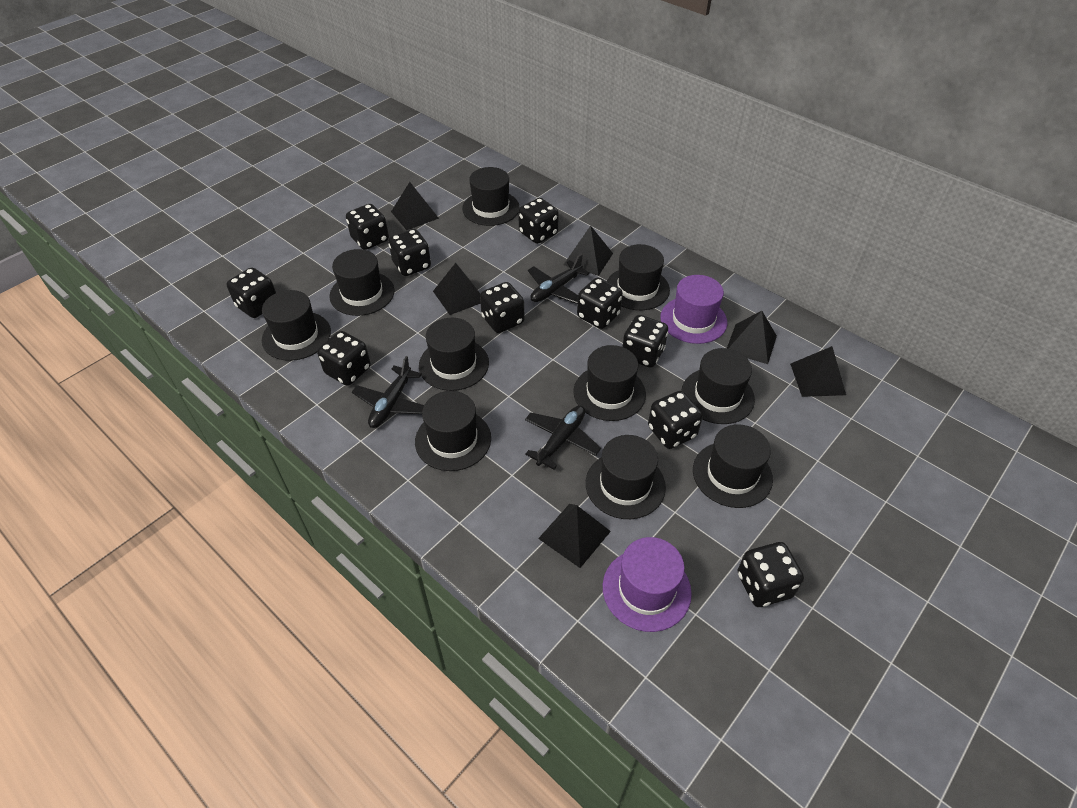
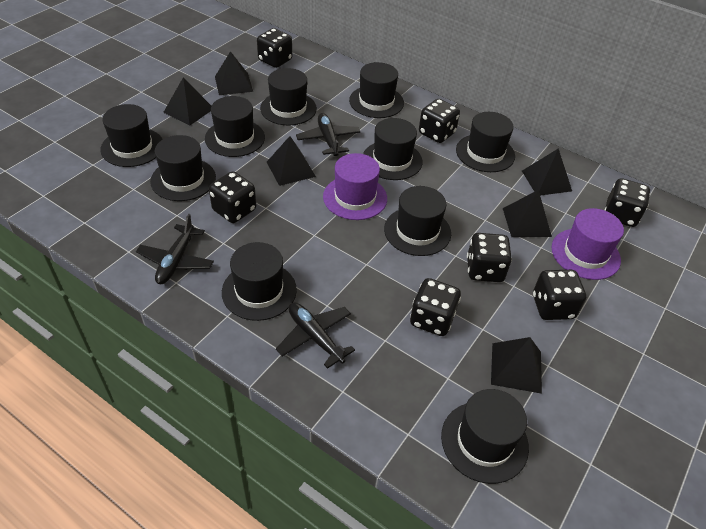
black dice: 10 -> 7

